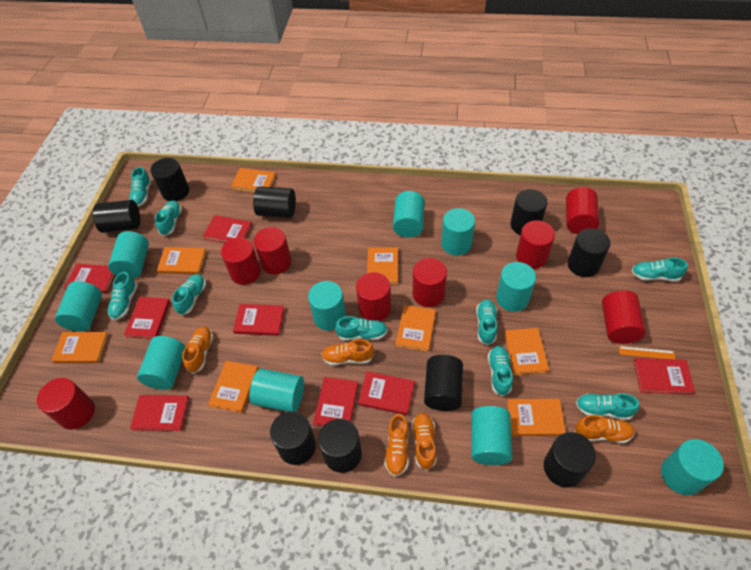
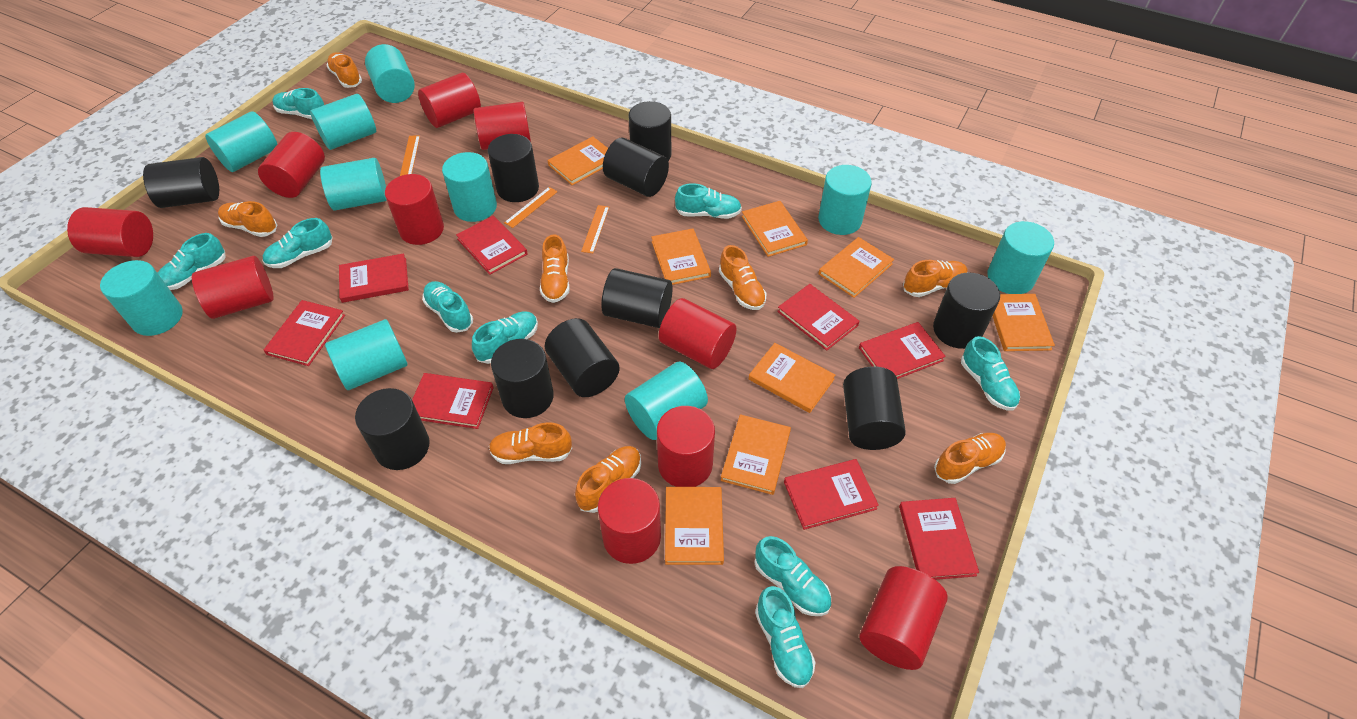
black cylinder: 9 -> 10
orange ruler: 1 -> 3
orange shoe: 5 -> 8
red cylinder: 8 -> 10

